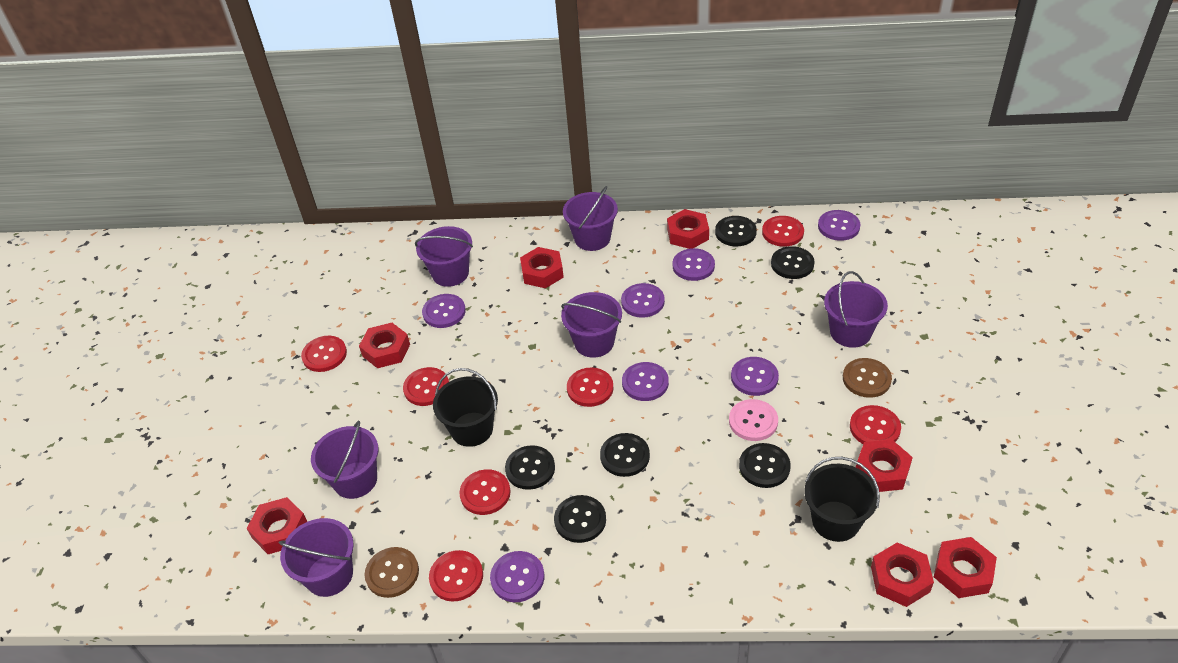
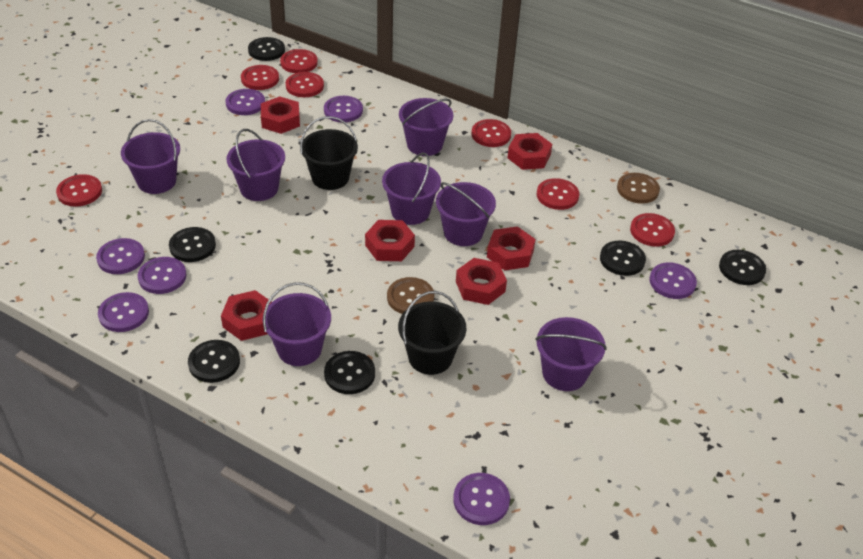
pink button: 1 -> 0
purple bucket: 6 -> 7
red nut: 7 -> 6

